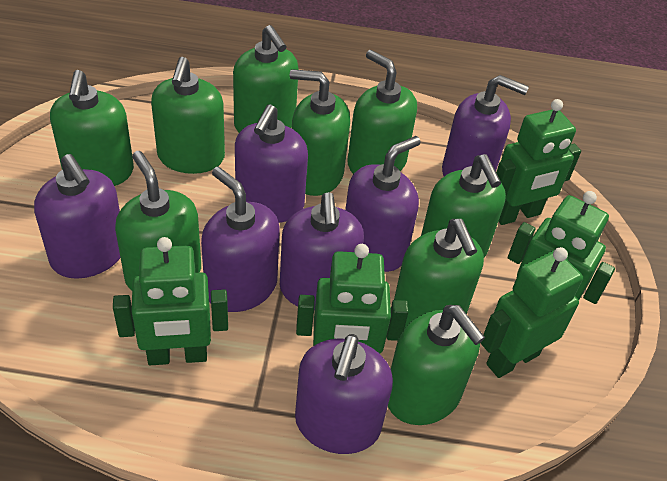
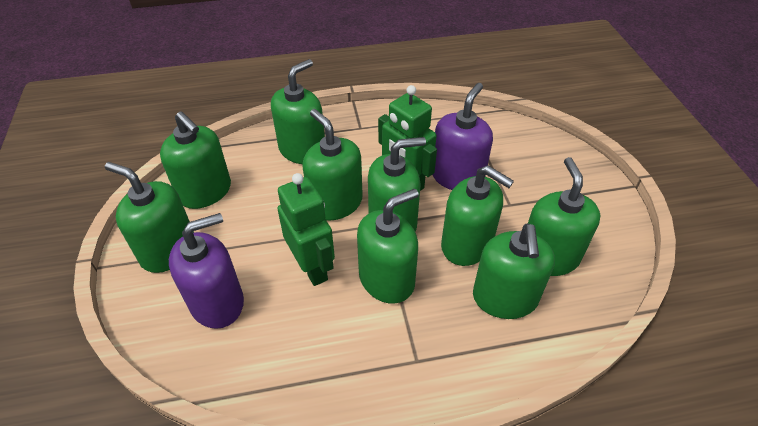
green robot: 5 -> 2
purple soap dispenser: 7 -> 2

